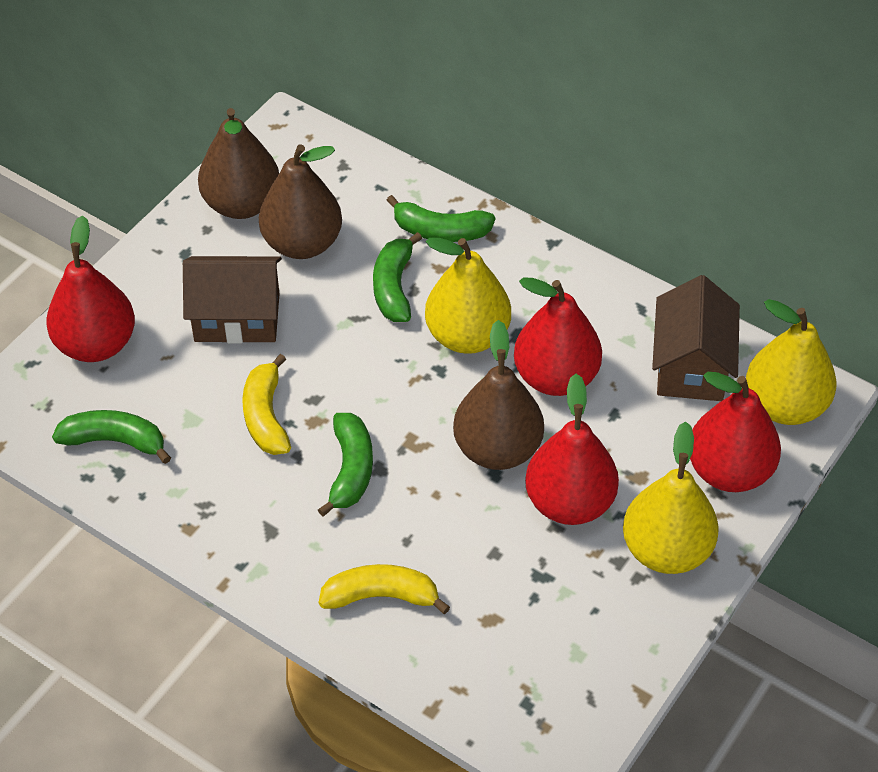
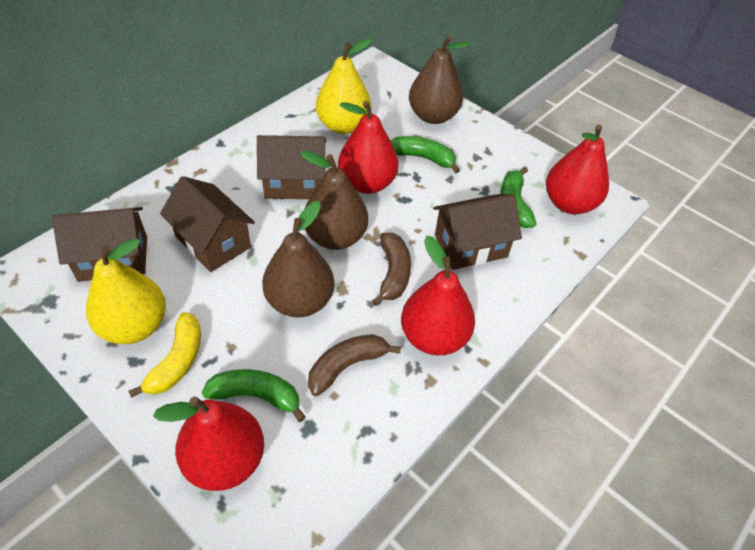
brown banana: 0 -> 2
brown house: 2 -> 4
green banana: 4 -> 3
yellow banana: 2 -> 1
yellow pear: 3 -> 2

